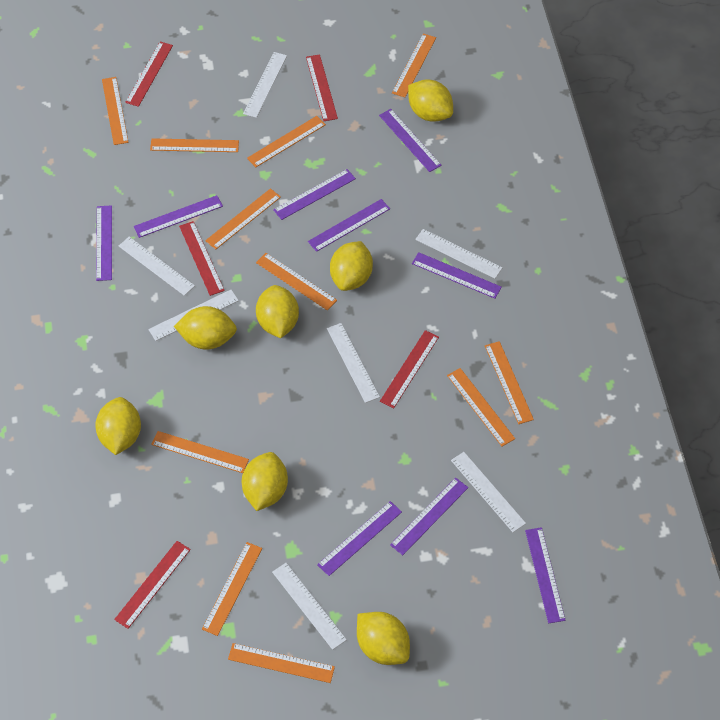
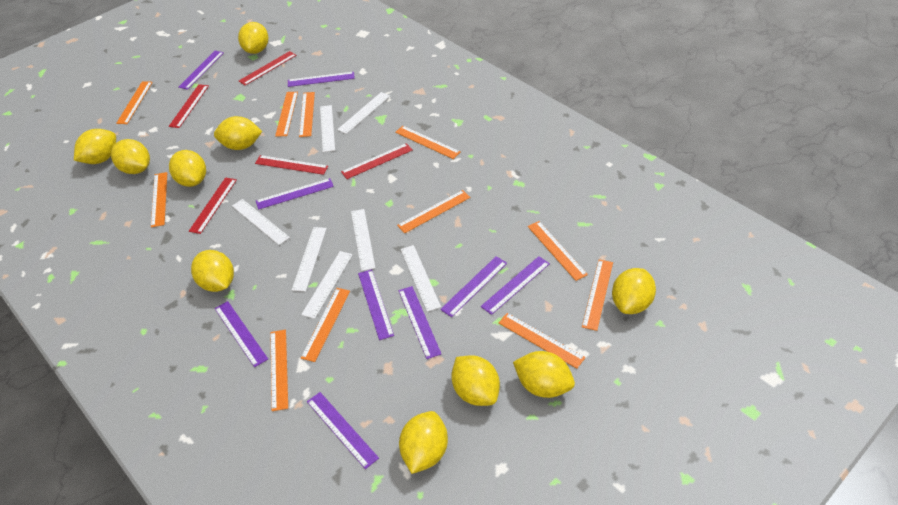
yellow lemon: 7 -> 10

